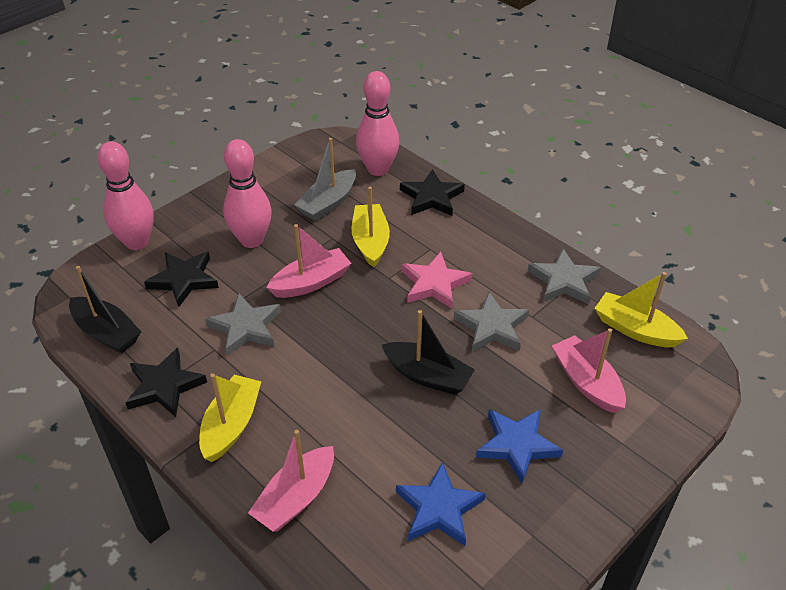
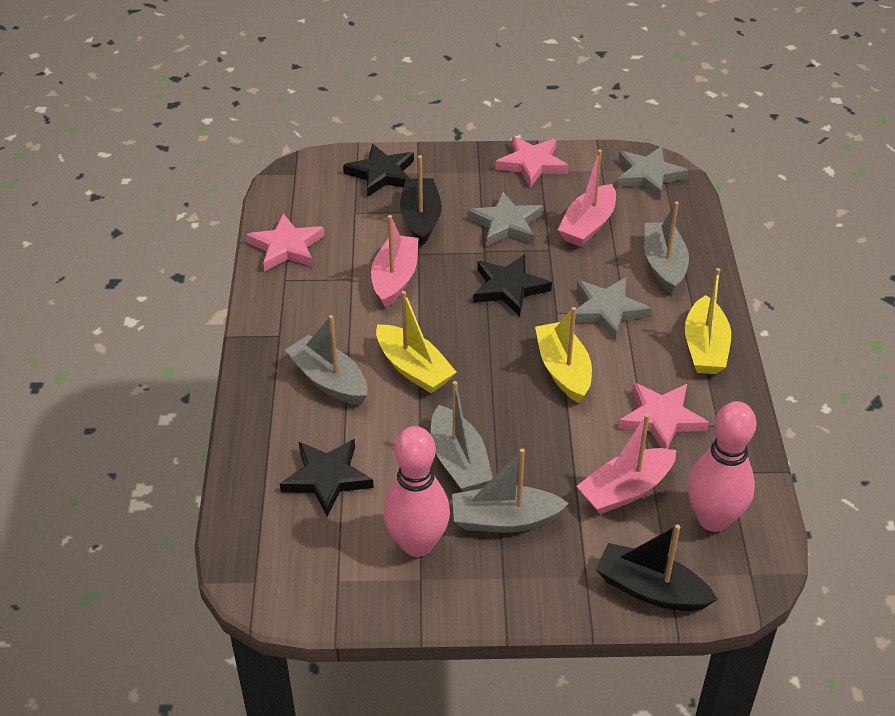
blue star: 2 -> 0
grey boat: 1 -> 4
pink bowling pin: 3 -> 2
pink star: 1 -> 3

